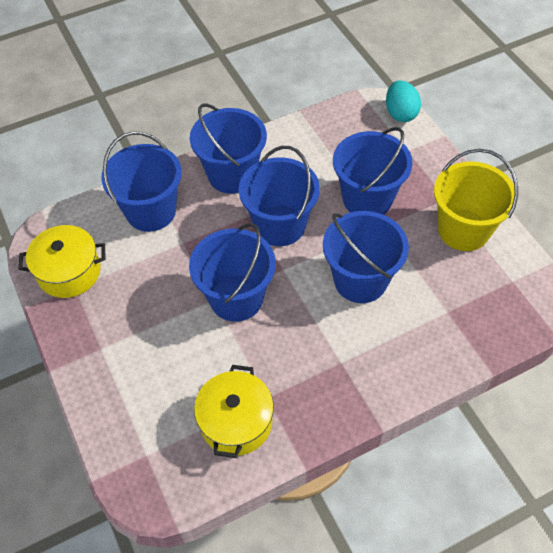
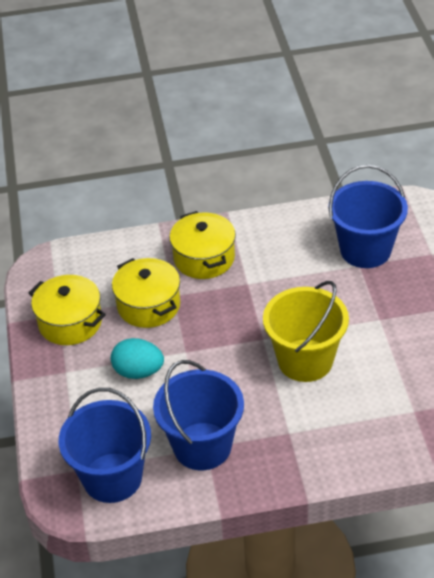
blue bucket: 6 -> 3
yellow pot: 2 -> 3

